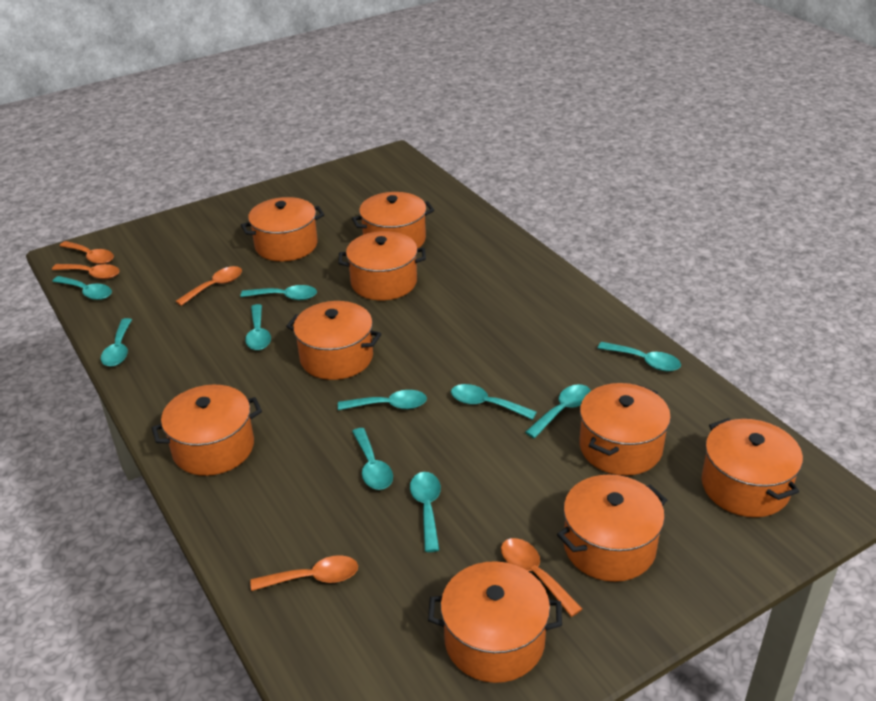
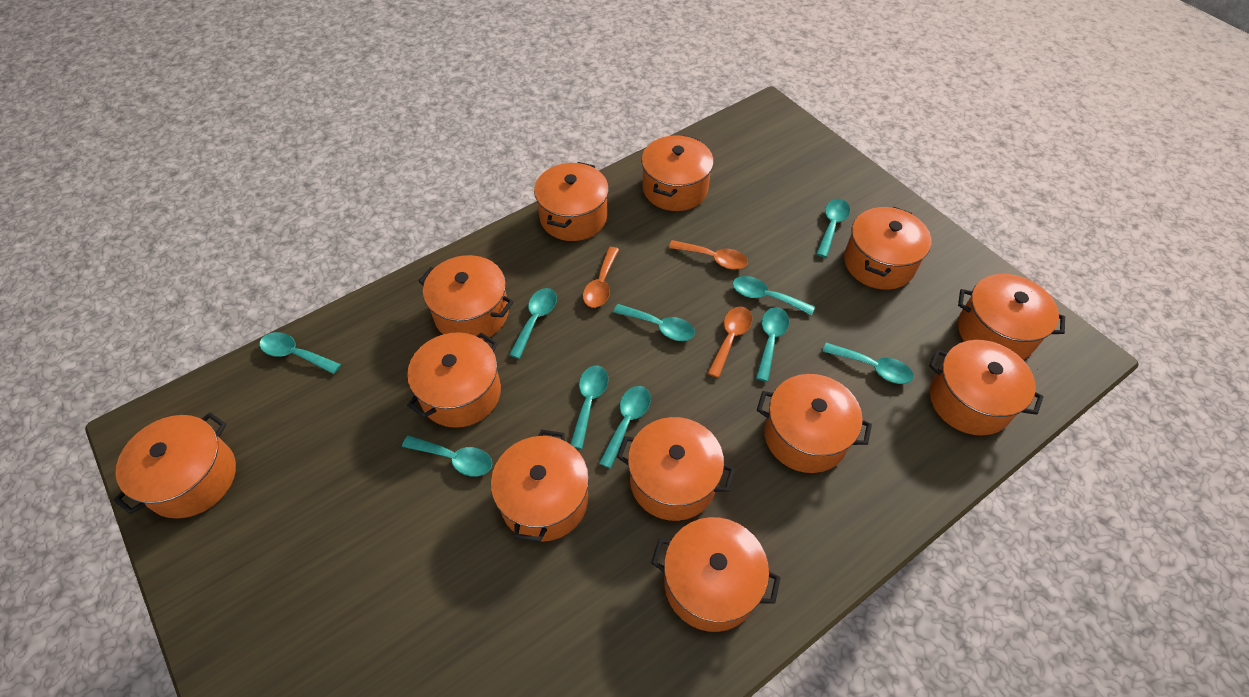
orange pot: 9 -> 12
orange spoon: 5 -> 3

